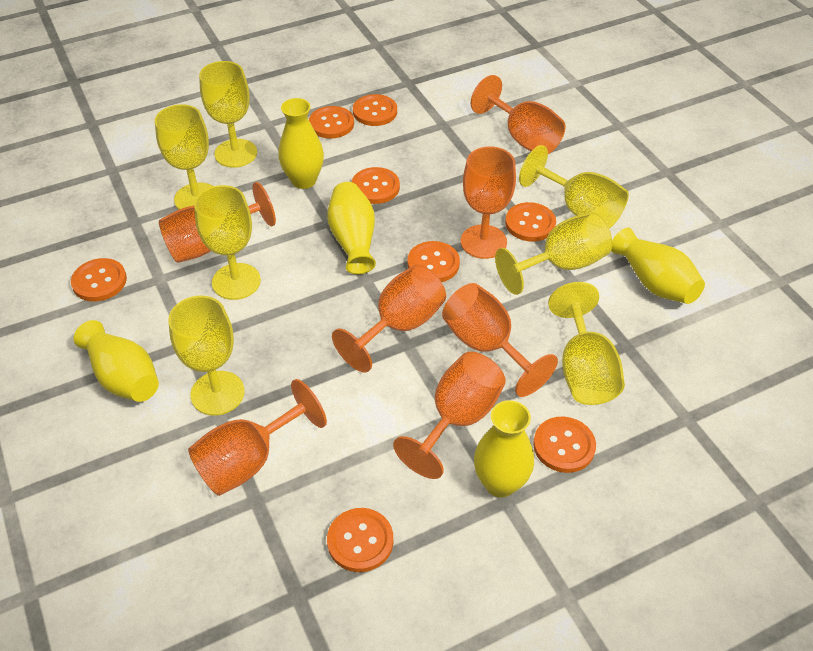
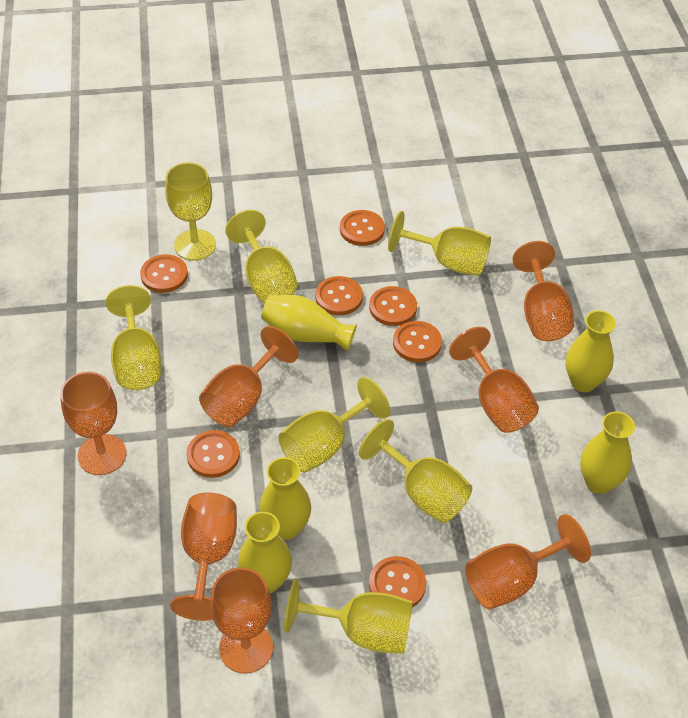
orange button: 8 -> 7

